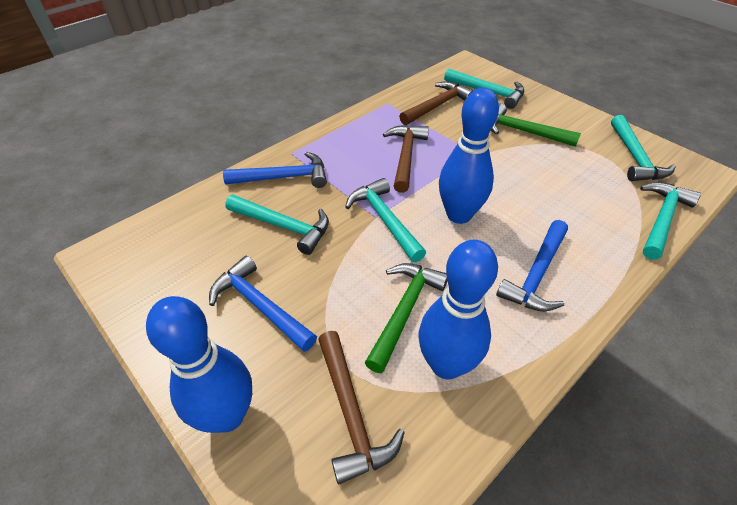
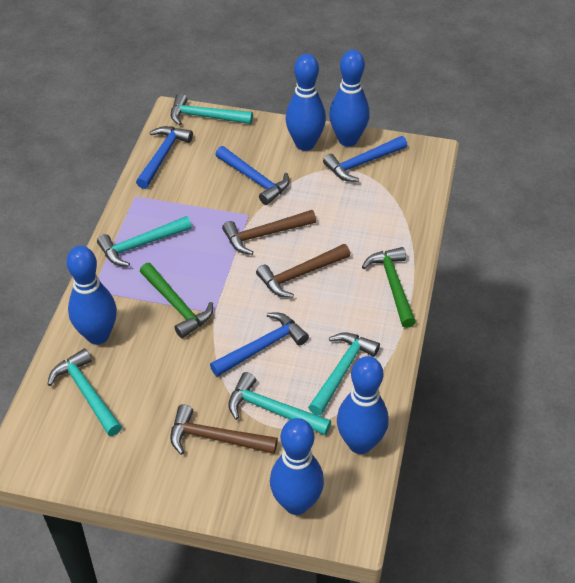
blue bowling pin: 3 -> 5
blue hammer: 3 -> 4

